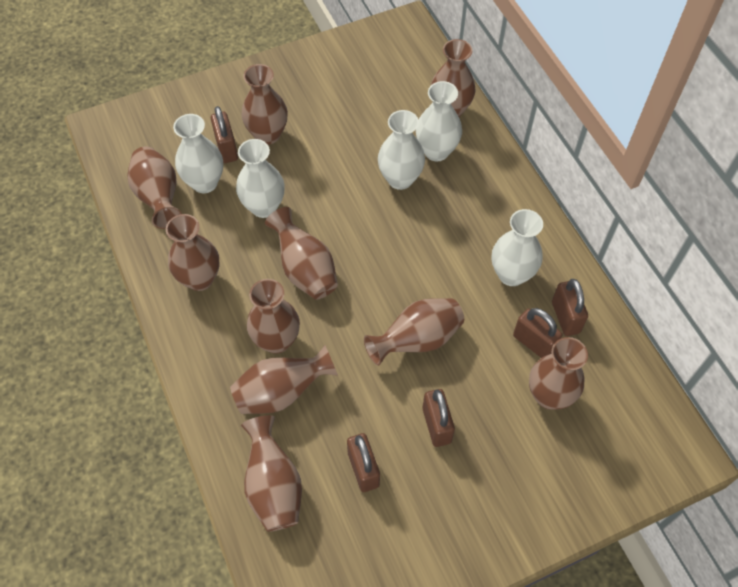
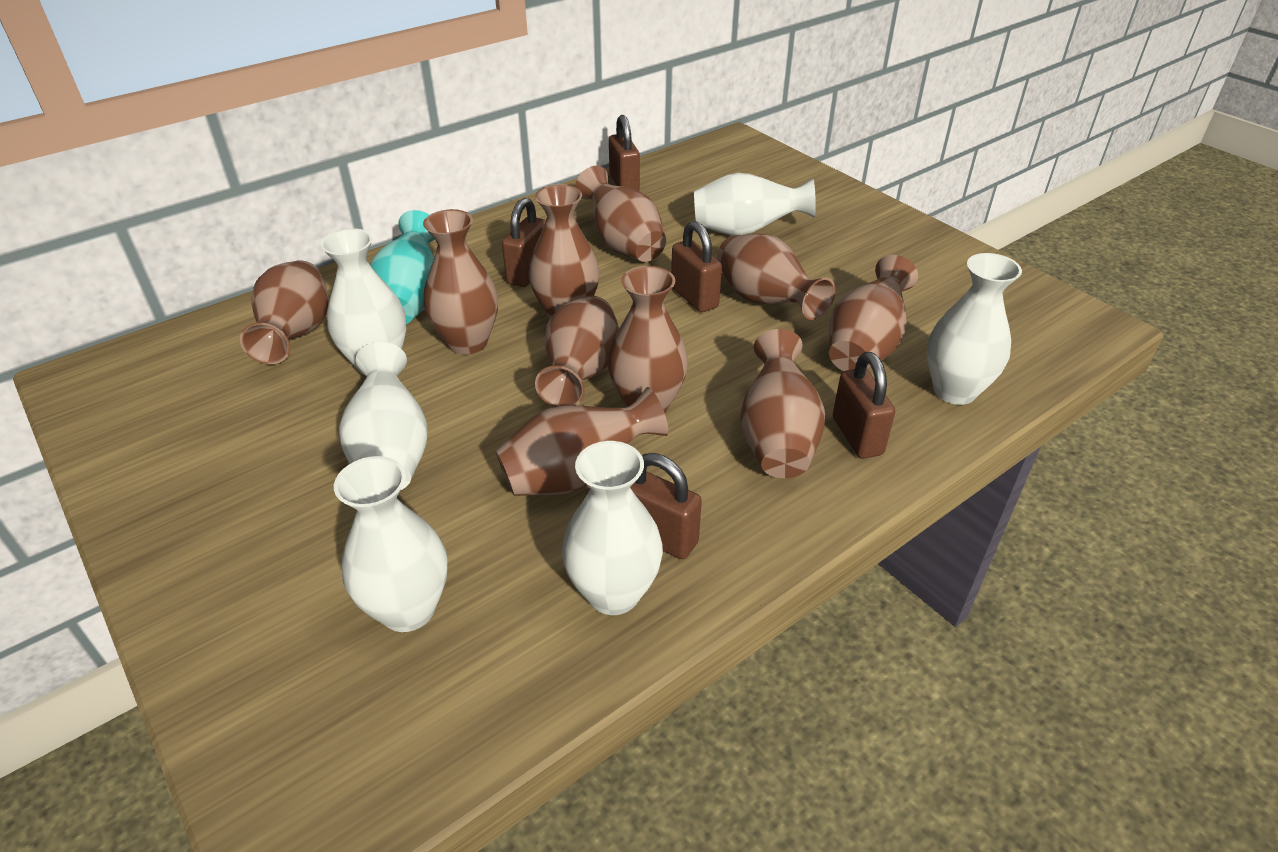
turquoise vase: 0 -> 1
white vase: 5 -> 6

